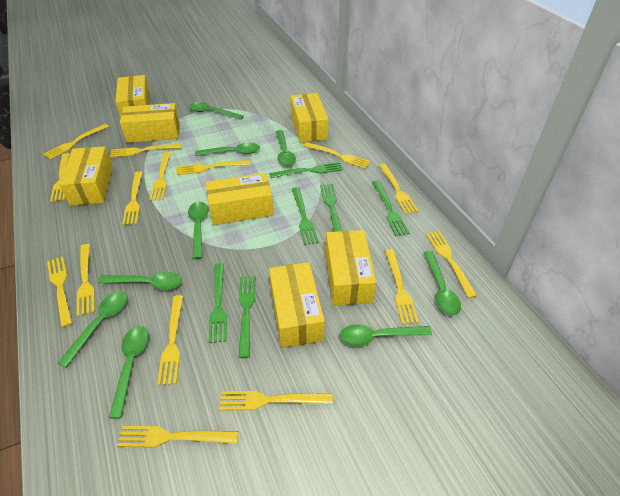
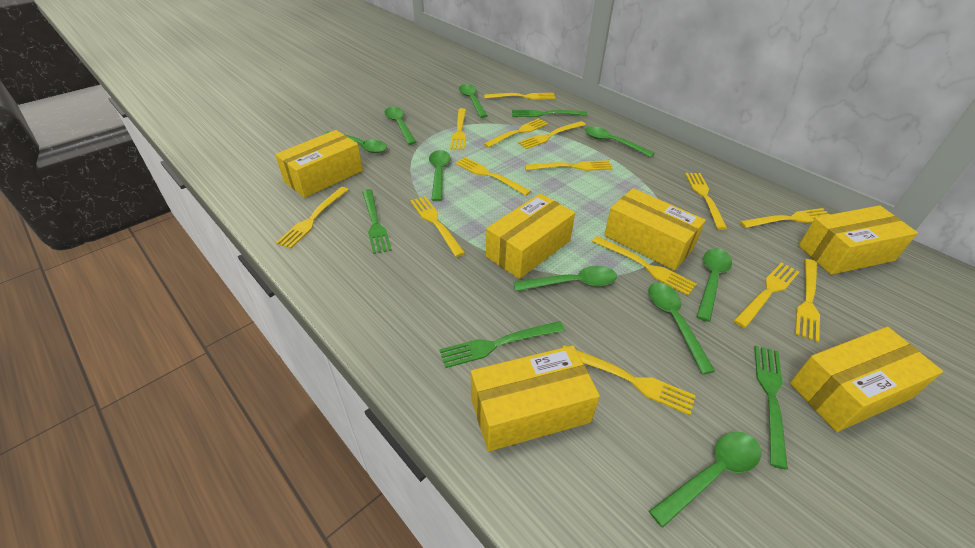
green fork: 6 -> 4
yellow box: 7 -> 6
yellow fork: 15 -> 14

